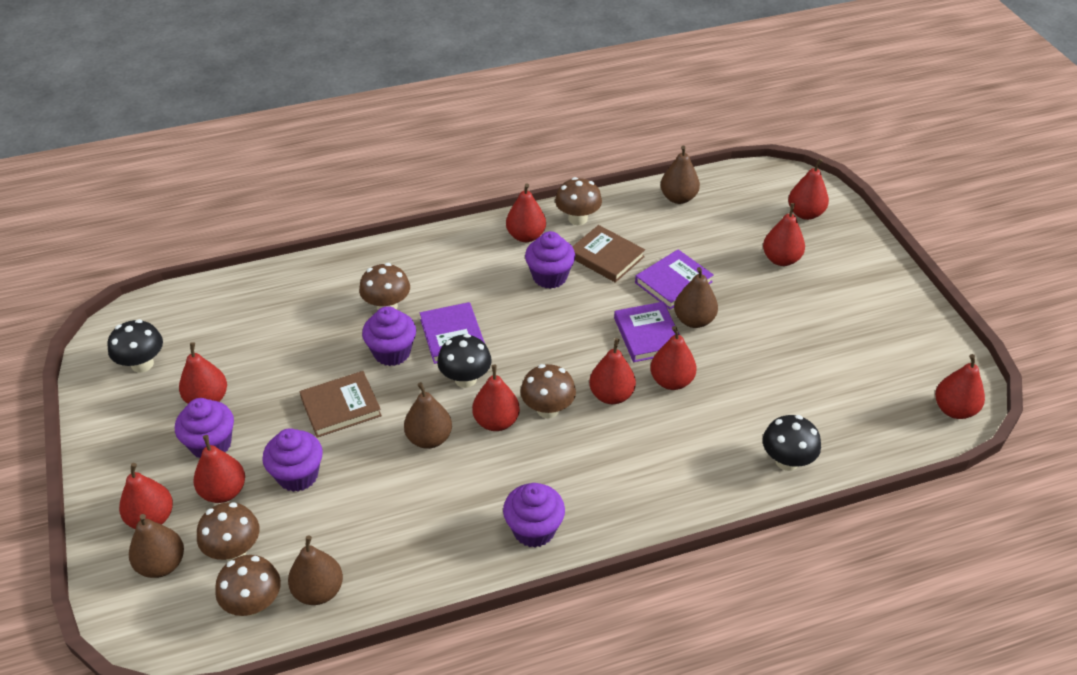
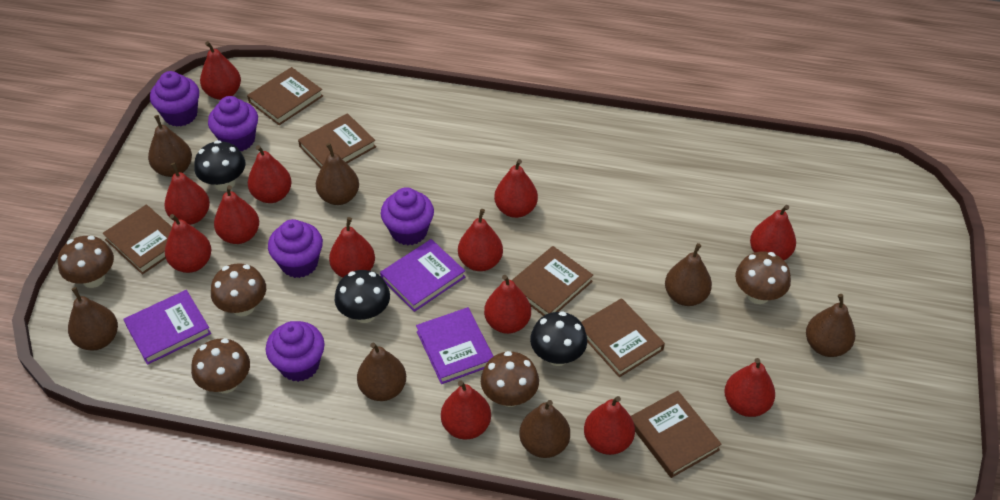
brown book: 2 -> 6
brown pear: 5 -> 7
red pear: 10 -> 13

